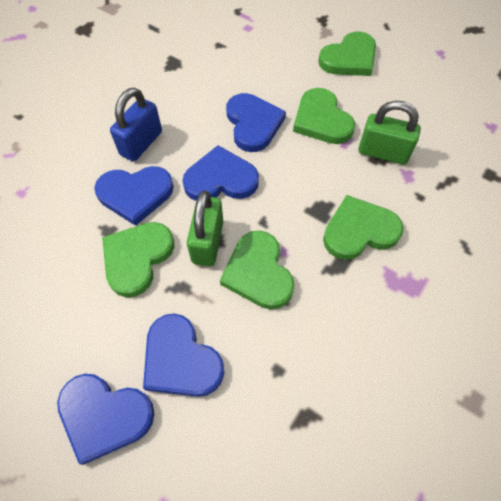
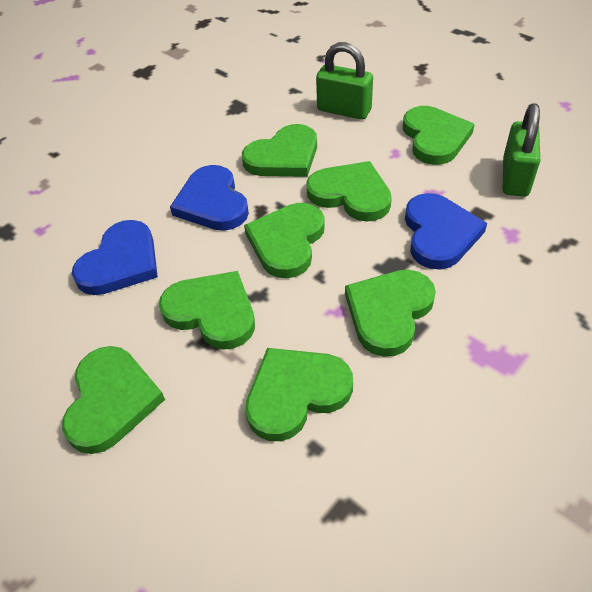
blue heart: 5 -> 3
blue padlock: 1 -> 0
green heart: 5 -> 8

